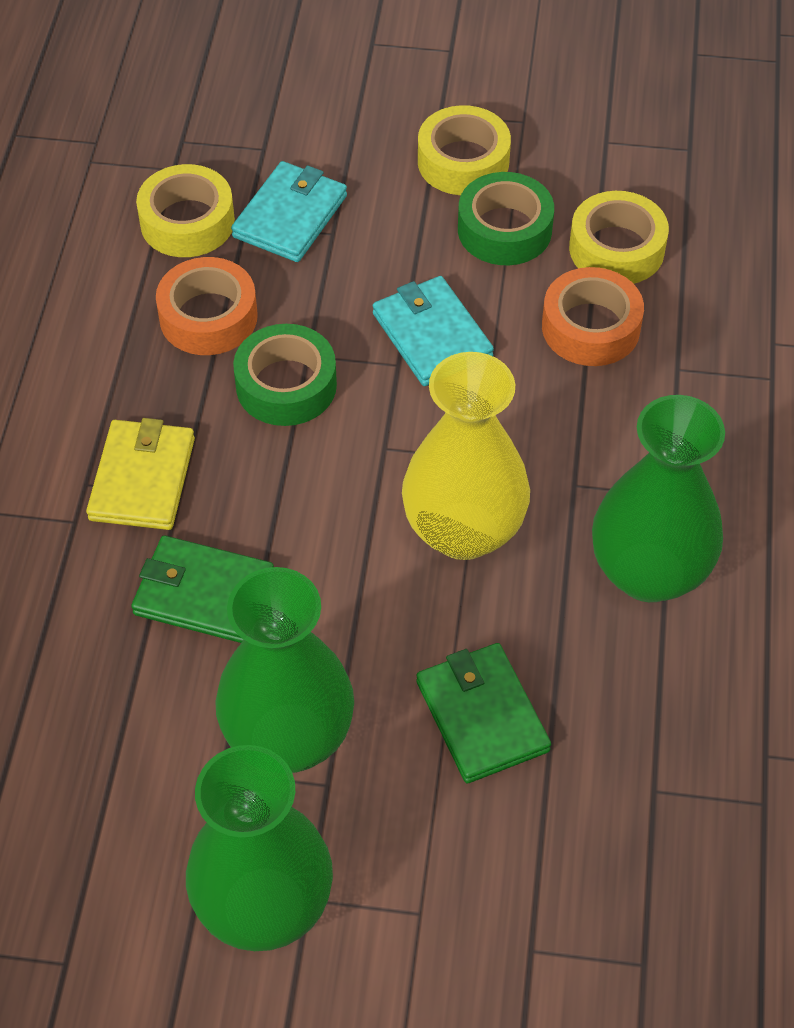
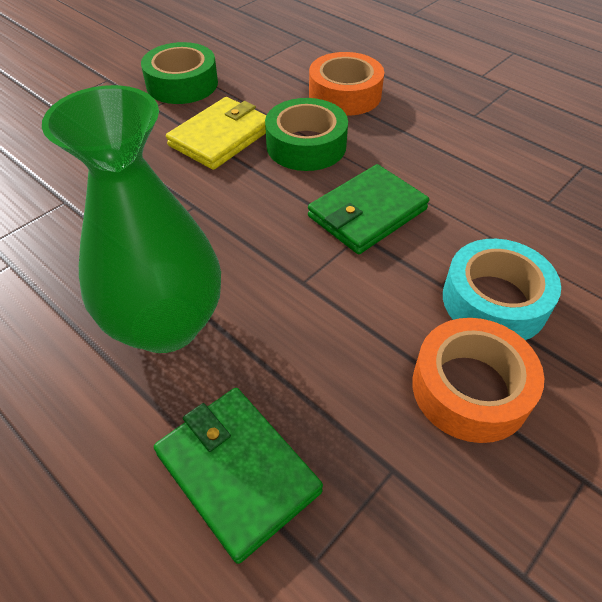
green vase: 3 -> 1
turquoise tape: 0 -> 1
turquoise wallet: 2 -> 0
yellow tape: 3 -> 0
yellow vase: 1 -> 0

